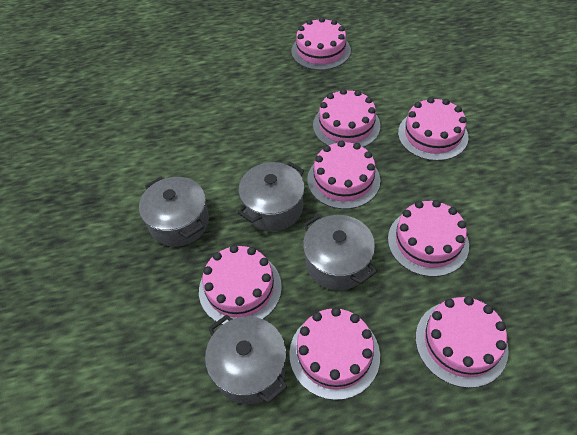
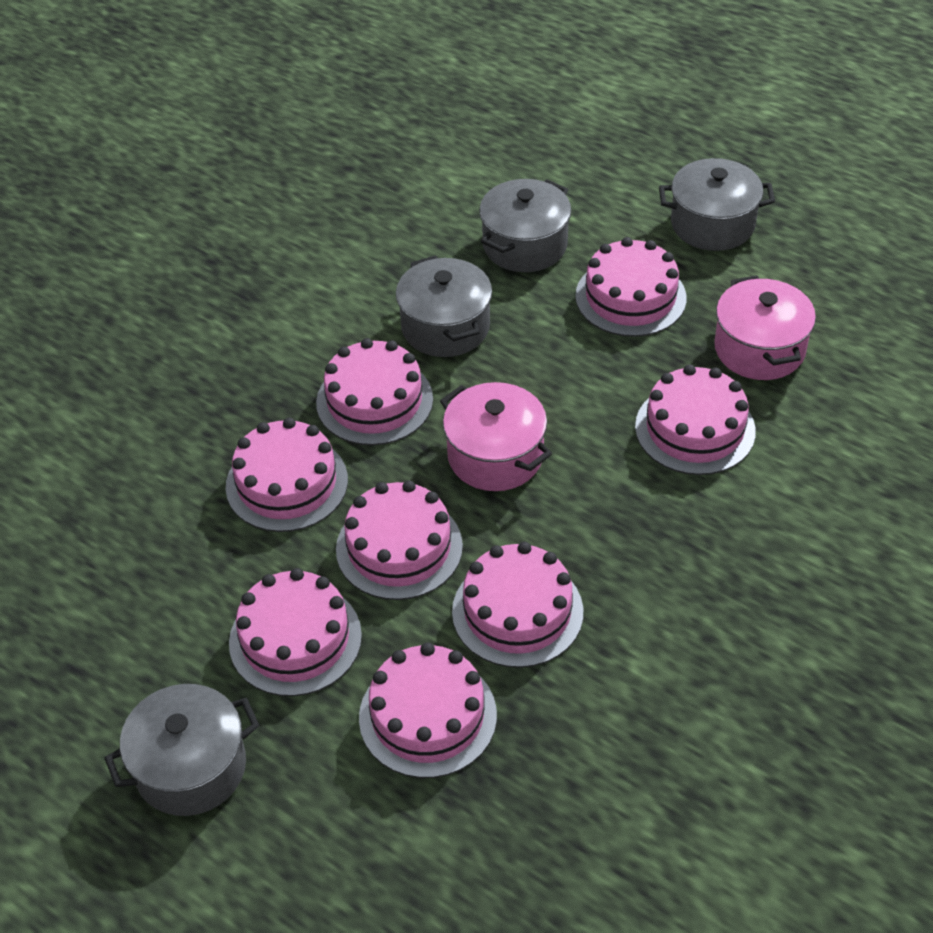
pink pot: 0 -> 2

